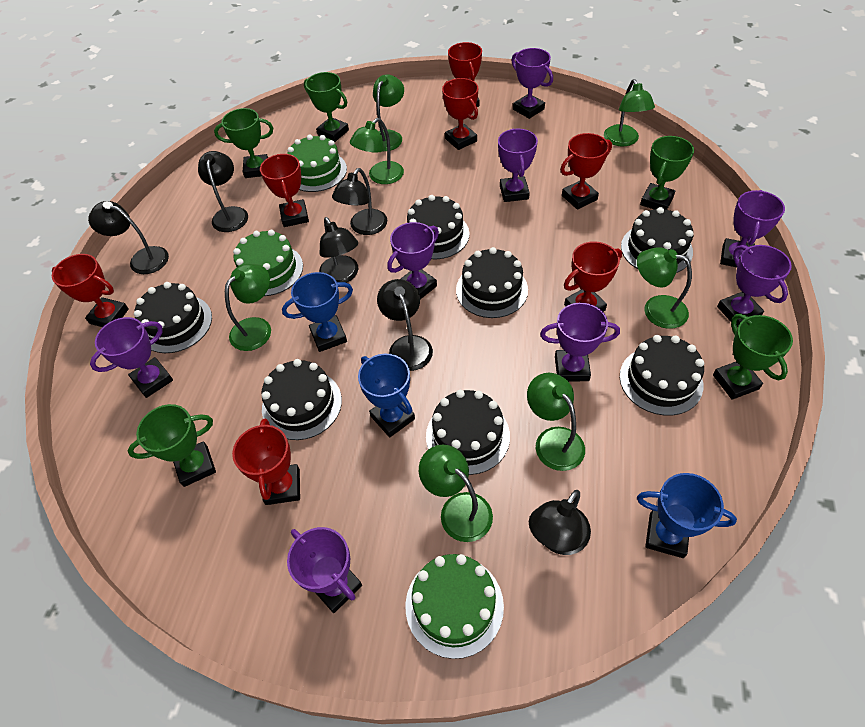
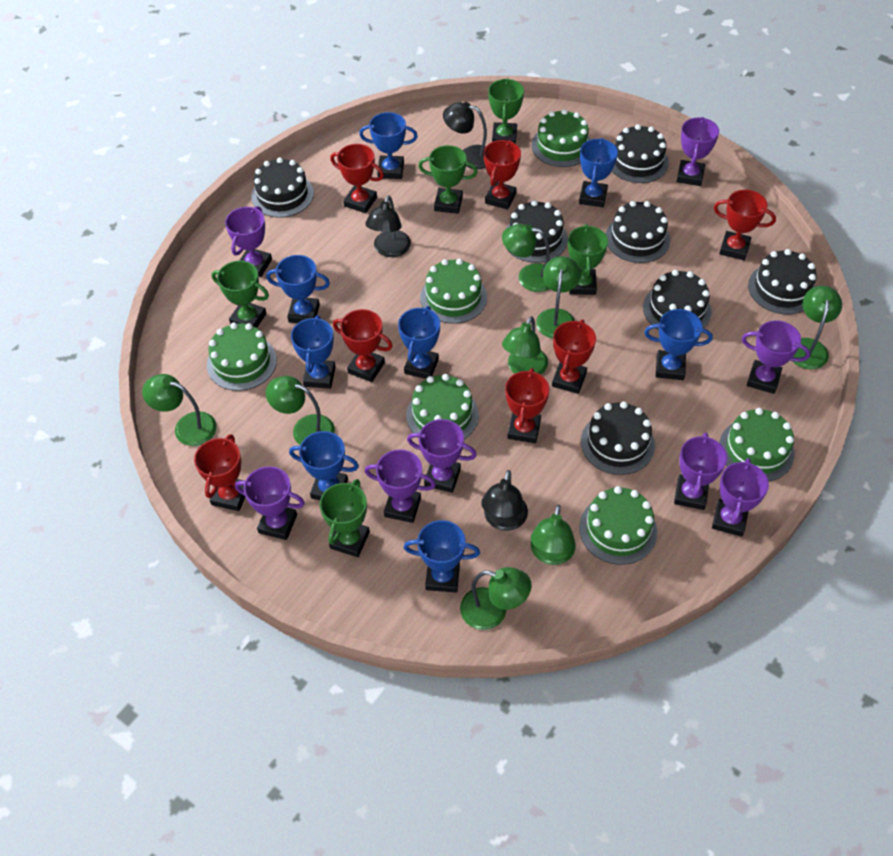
black lamp: 6 -> 3
blue trophy: 3 -> 8
green cake: 3 -> 6
green lamp: 7 -> 8

